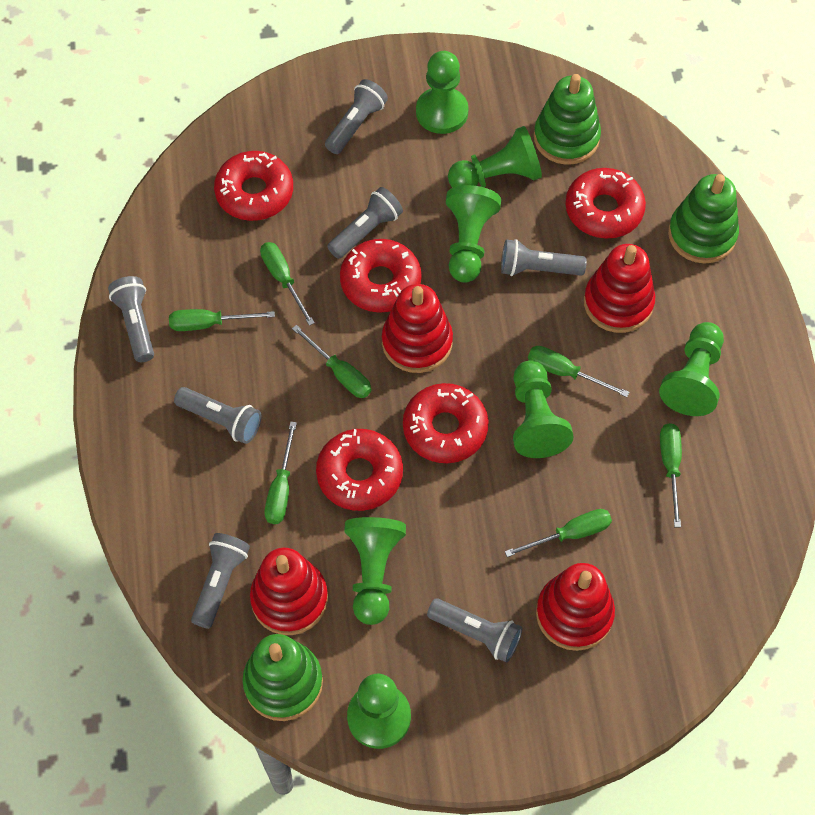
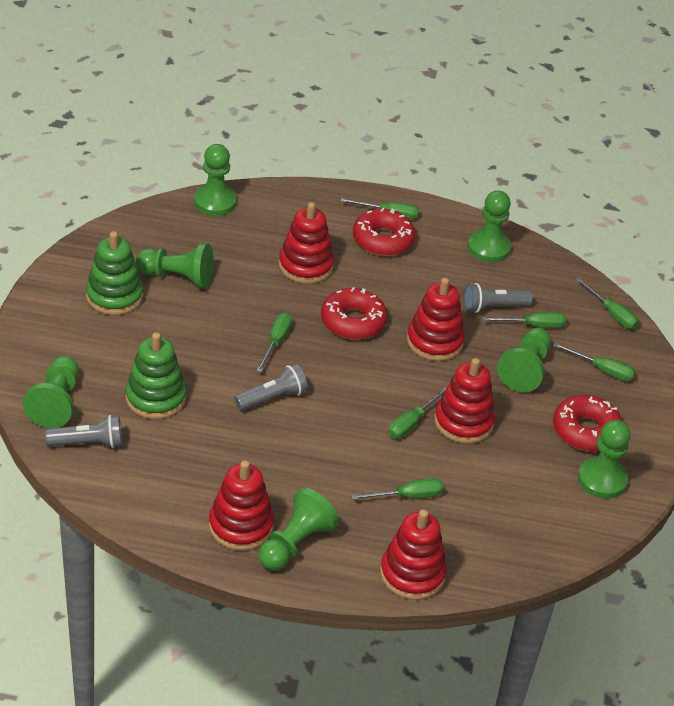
green stacking toy: 3 -> 2
grey flashlight: 7 -> 3
red donut: 5 -> 3
red stacking toy: 4 -> 5

